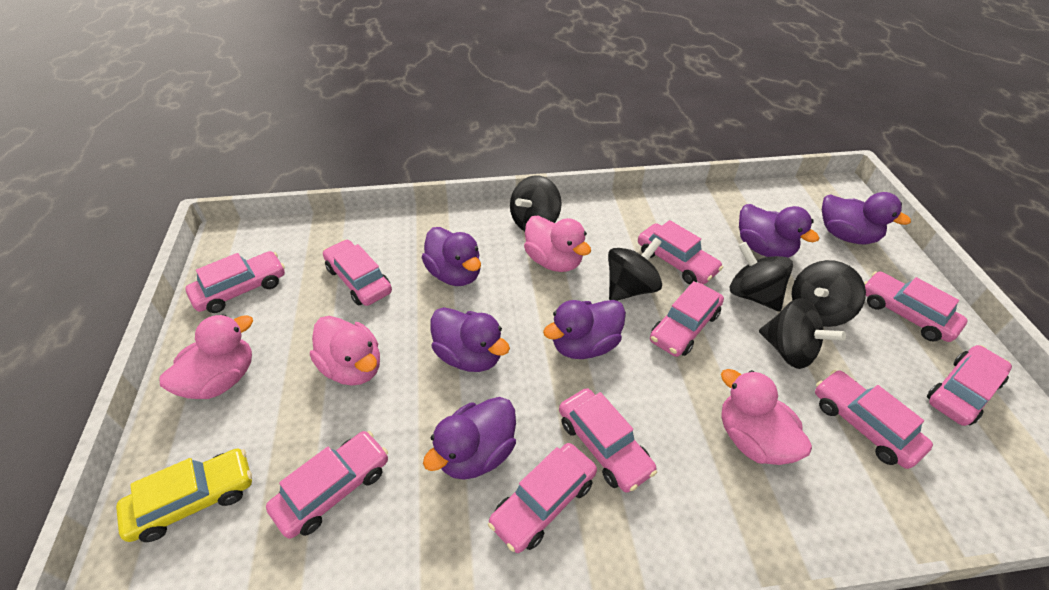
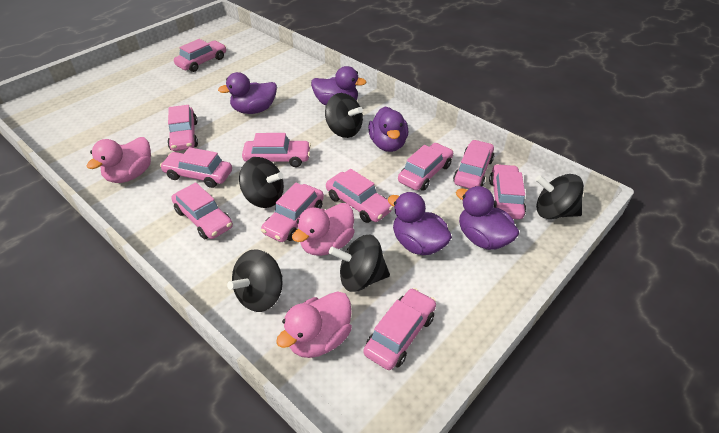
pink car: 10 -> 11
pink duck: 4 -> 3
purple duck: 6 -> 5
yellow car: 1 -> 0

